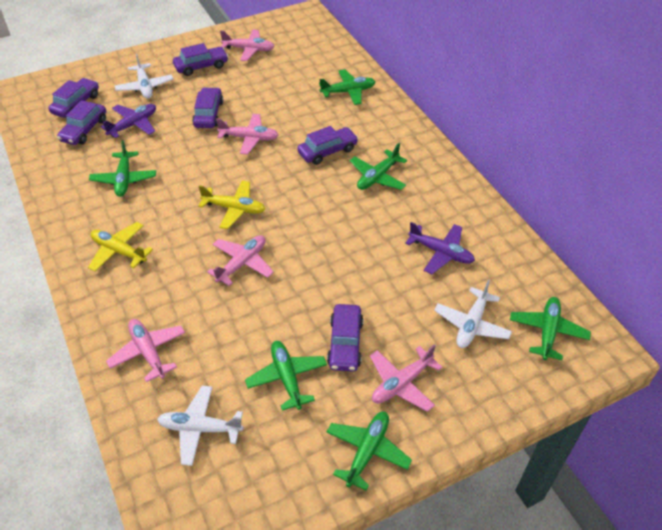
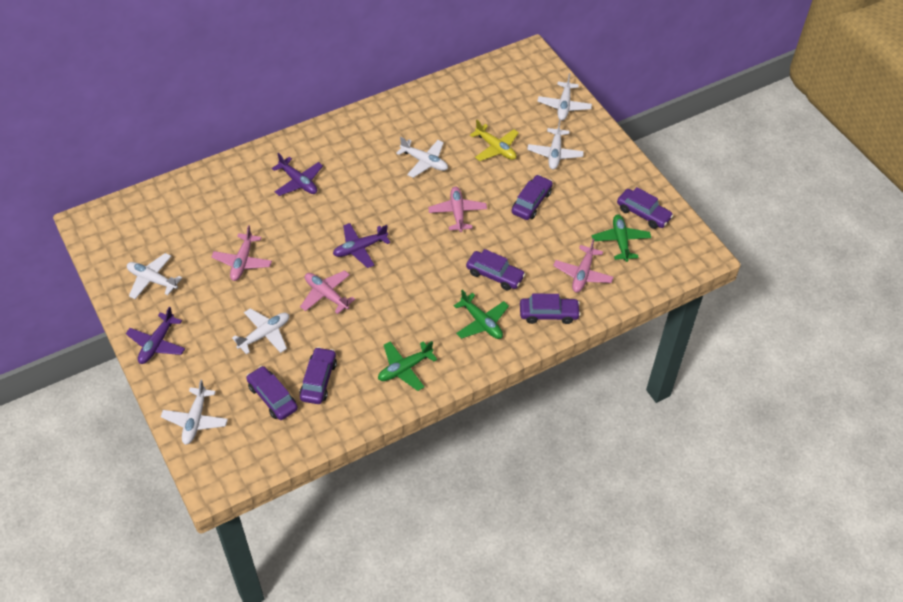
green plane: 6 -> 3
pink plane: 5 -> 4
purple plane: 2 -> 3
white plane: 3 -> 6
yellow plane: 2 -> 1

